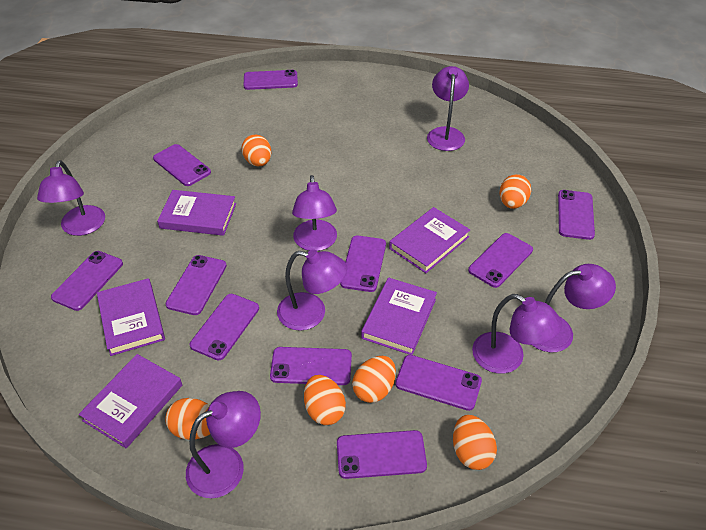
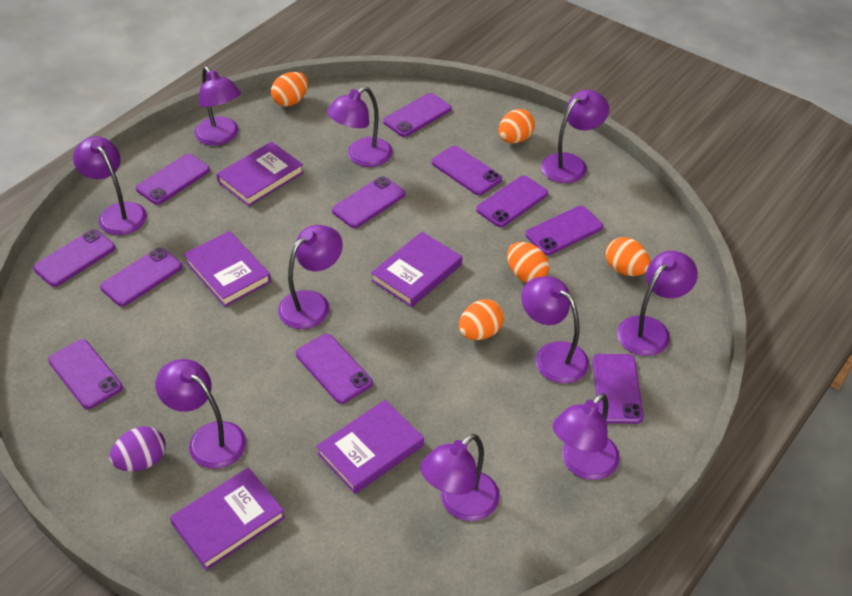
orange egg: 6 -> 5
purple egg: 0 -> 1
purple lamp: 7 -> 10

